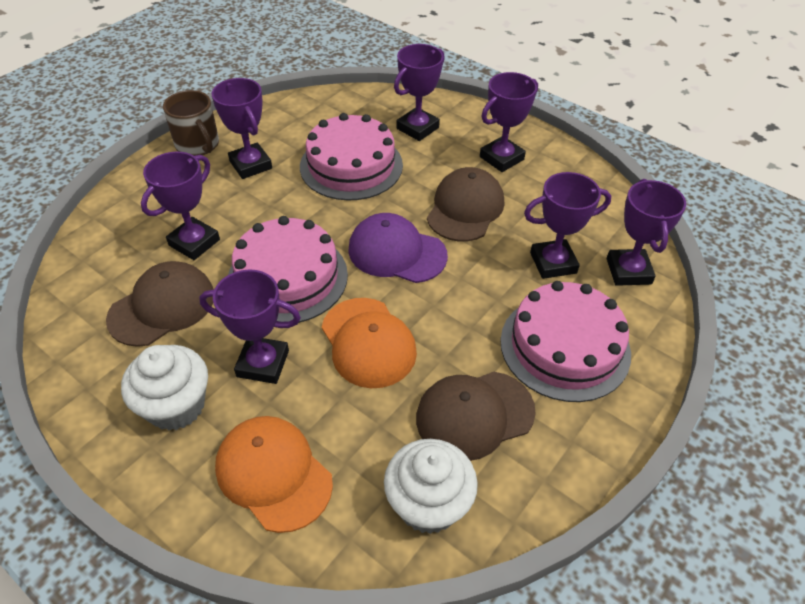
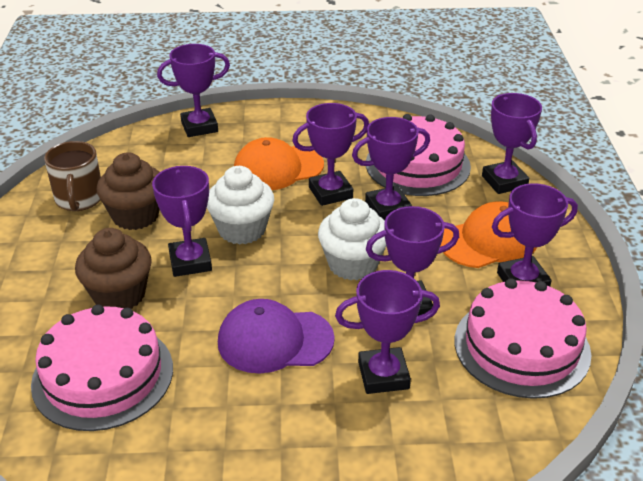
brown cap: 3 -> 0
brown cupcake: 0 -> 2
purple trophy: 7 -> 8

